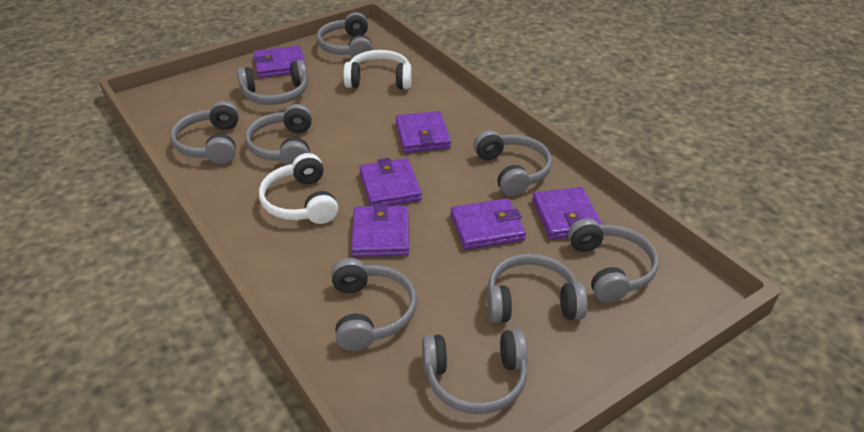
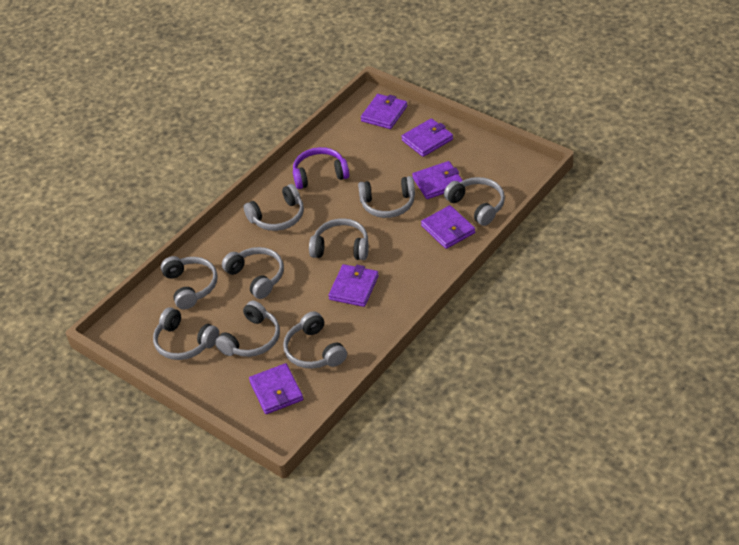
purple headphones: 0 -> 1
white headphones: 2 -> 0

